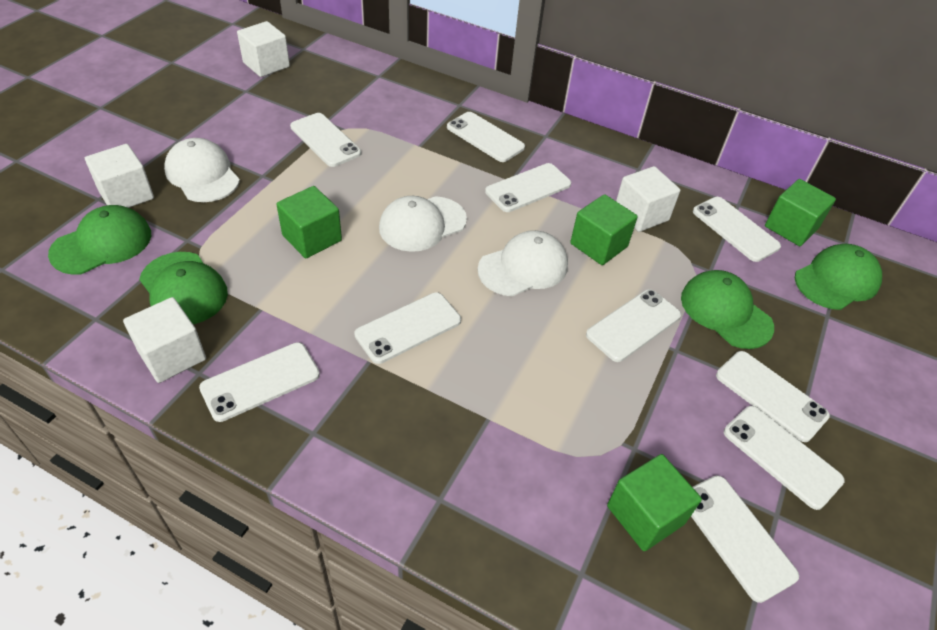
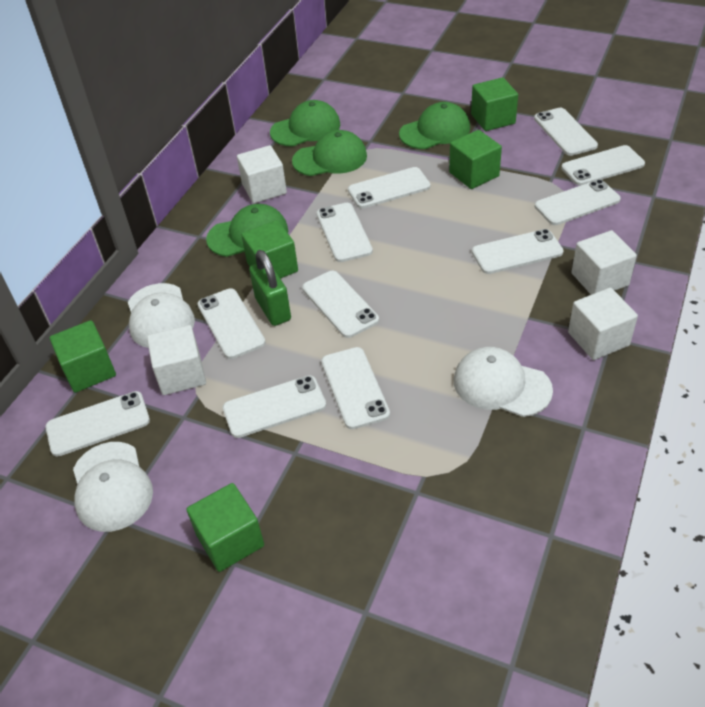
green cube: 4 -> 5
green padlock: 0 -> 1
white phone: 10 -> 11

